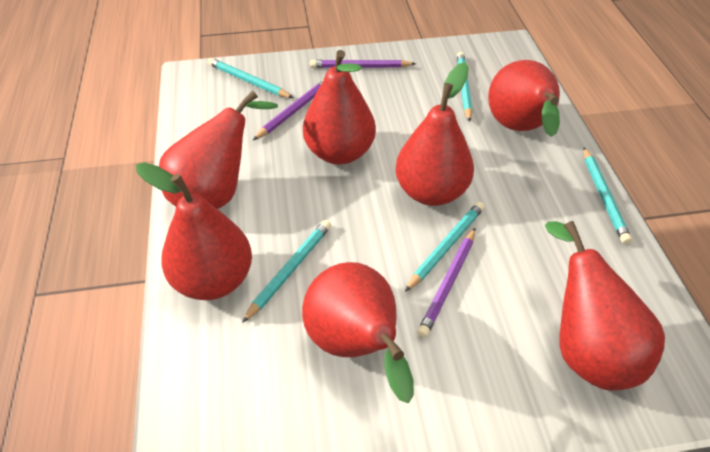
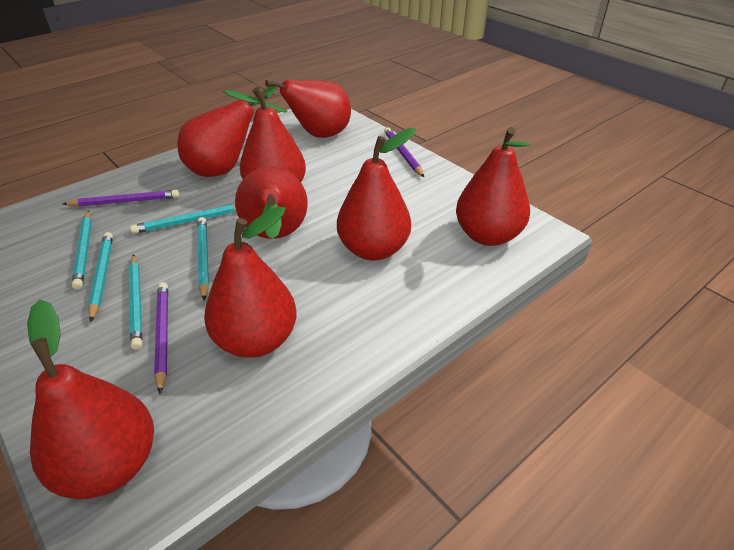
red pear: 7 -> 8

